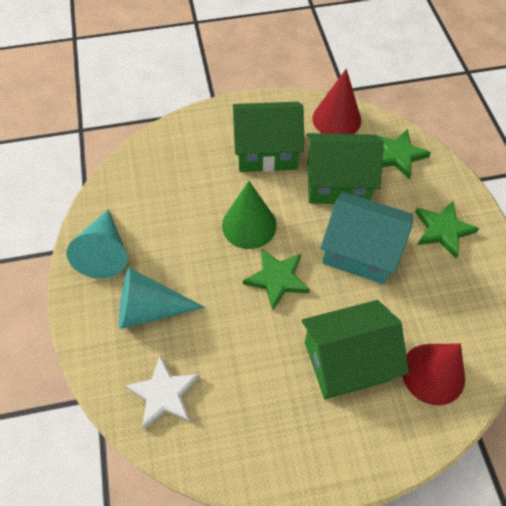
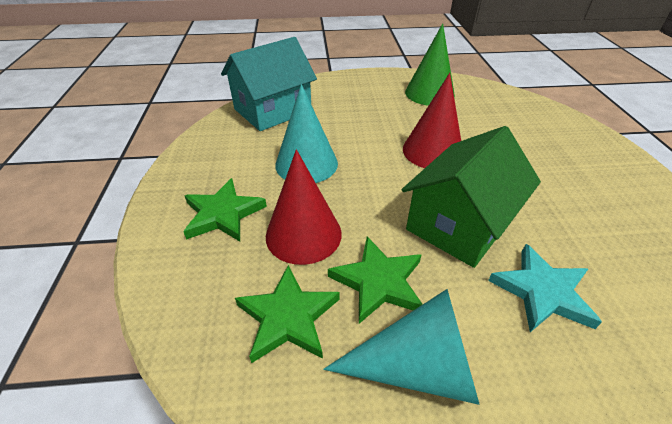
green house: 3 -> 1
turquoise star: 0 -> 1
white star: 1 -> 0

